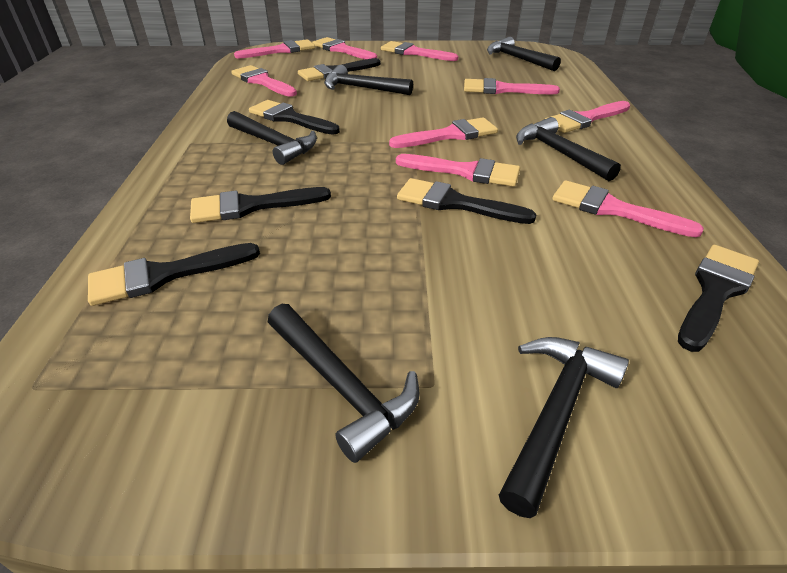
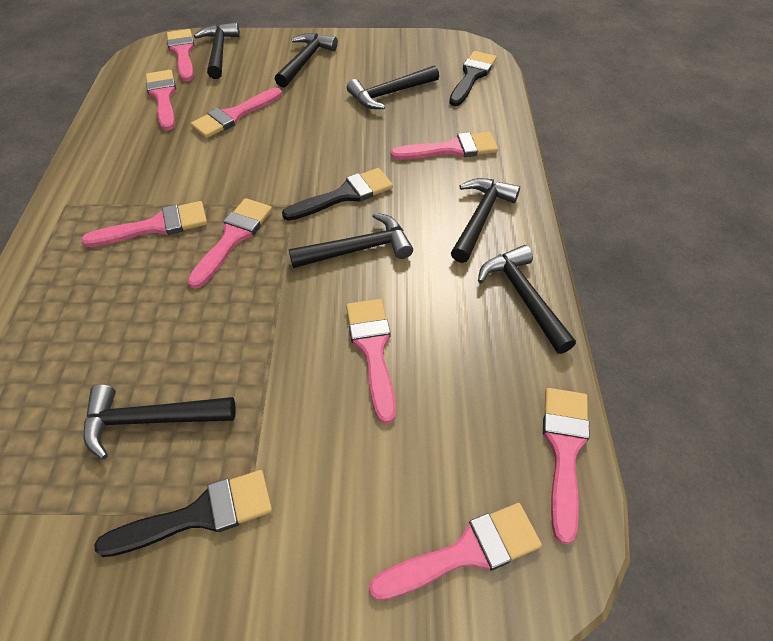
black brush: 6 -> 3
black hammer: 6 -> 7

